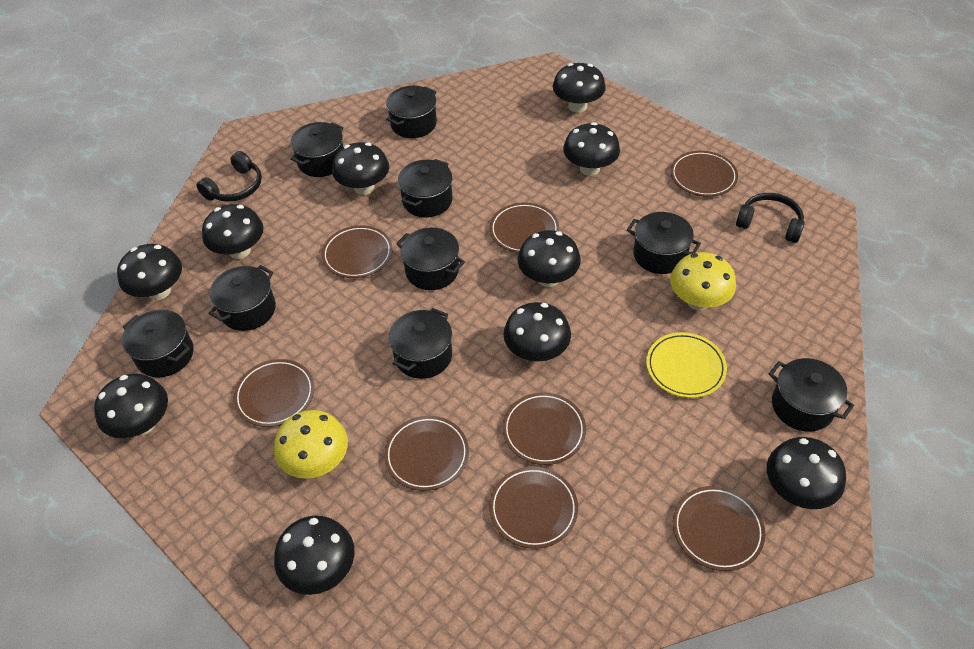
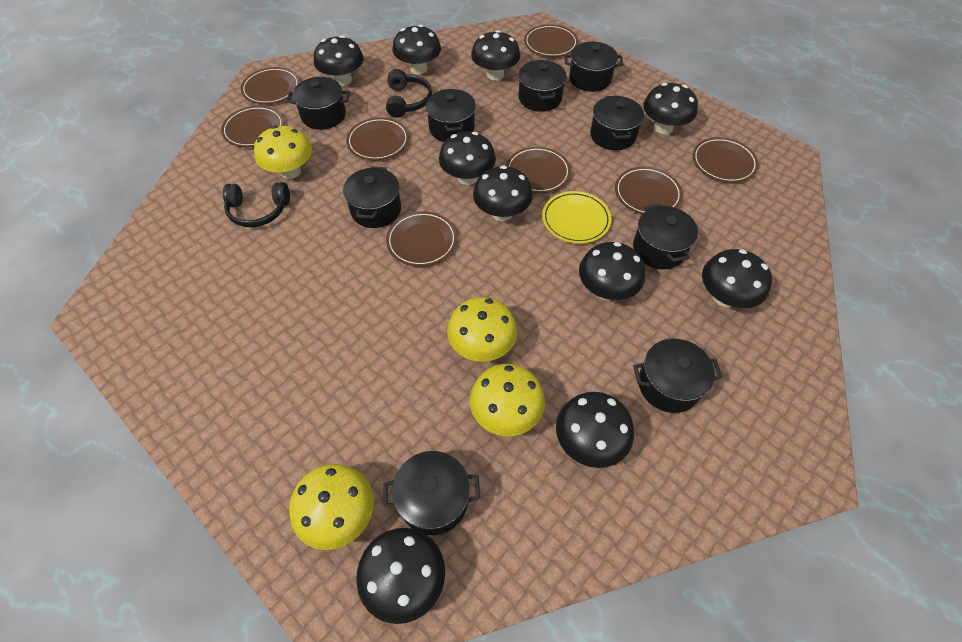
yellow mushroom: 2 -> 4

